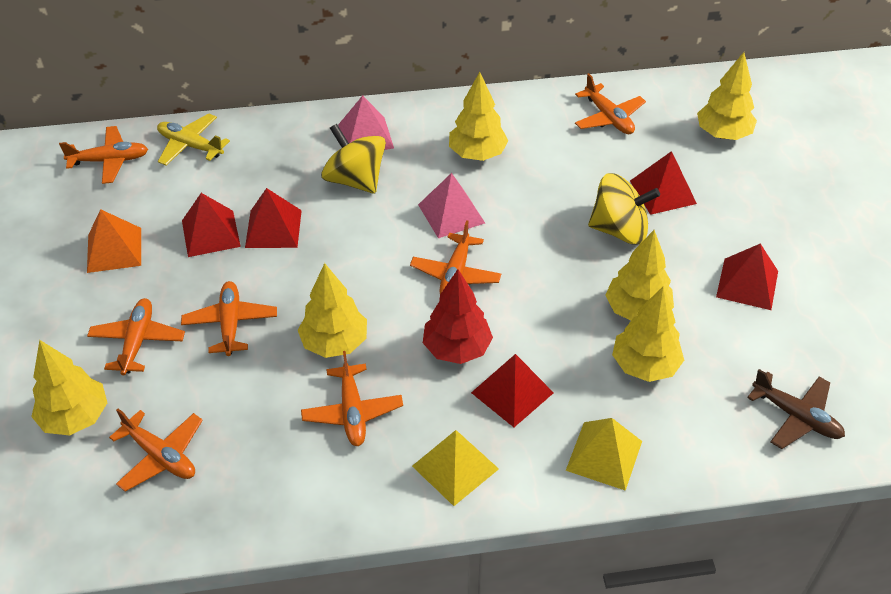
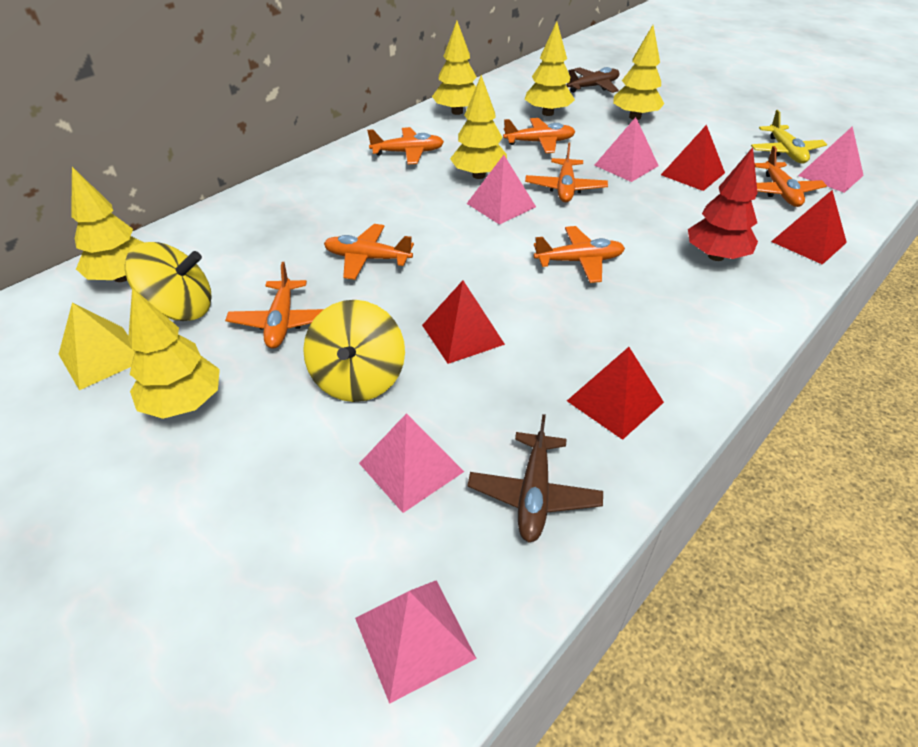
brown plane: 1 -> 2
orange pyramid: 1 -> 0
pink pyramid: 2 -> 5
red pyramid: 5 -> 4
yellow pyramid: 2 -> 1

